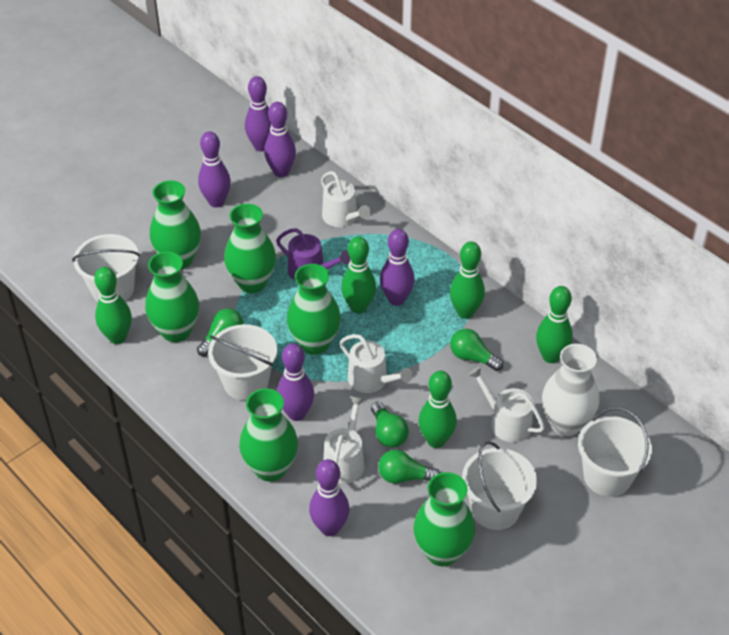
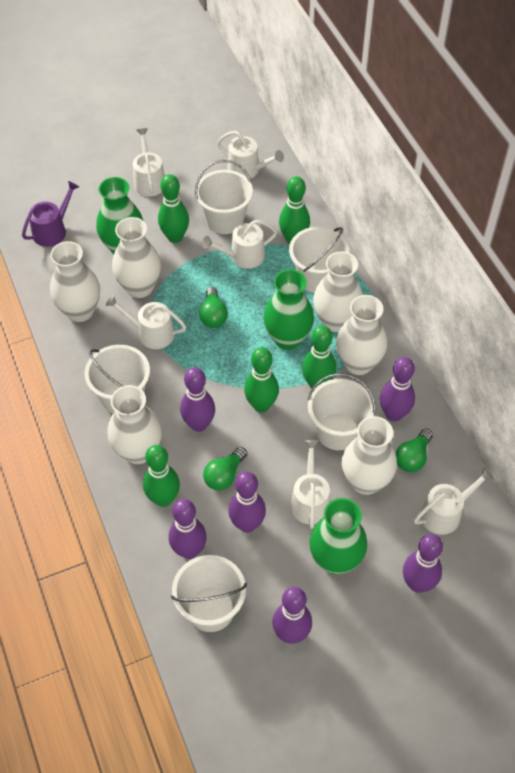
green light bulb: 4 -> 3
green vase: 6 -> 3
white bucket: 4 -> 5
white vase: 1 -> 6
white watering can: 4 -> 6

